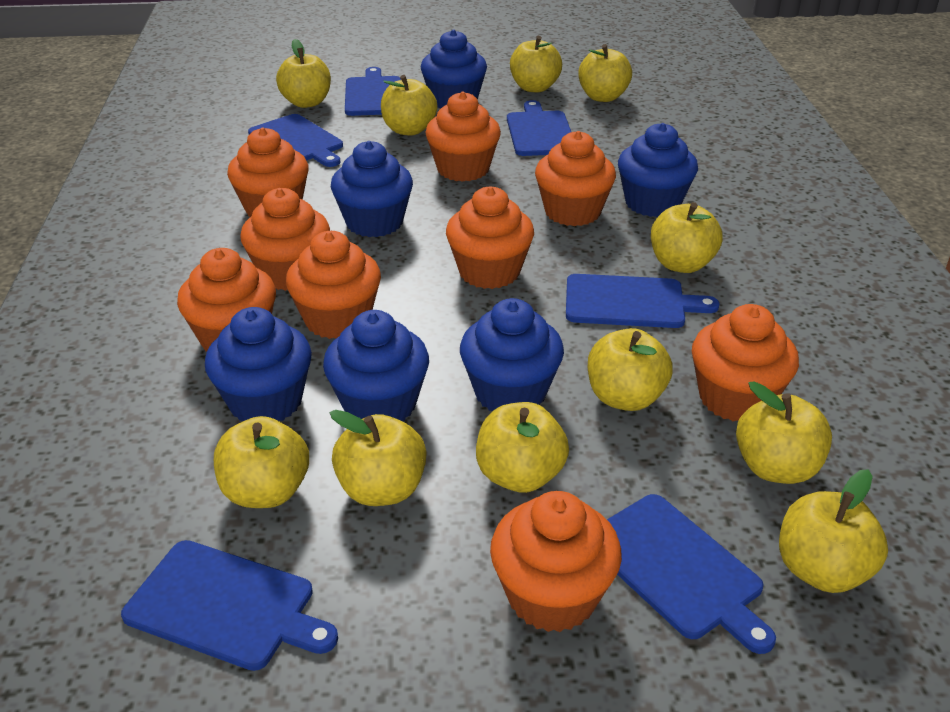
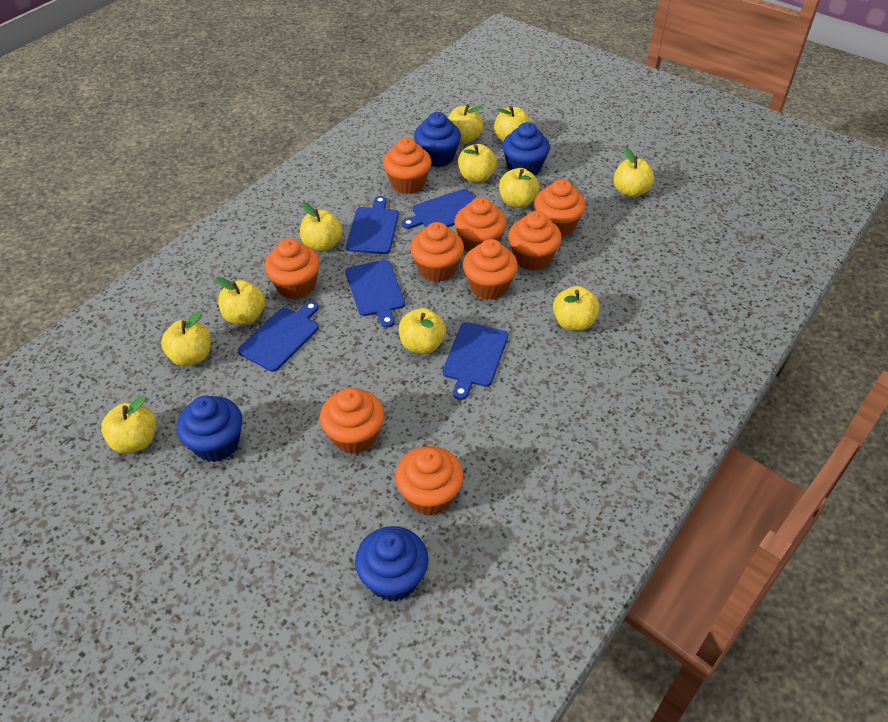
blue cupcake: 6 -> 4
blue cutting board: 6 -> 5

